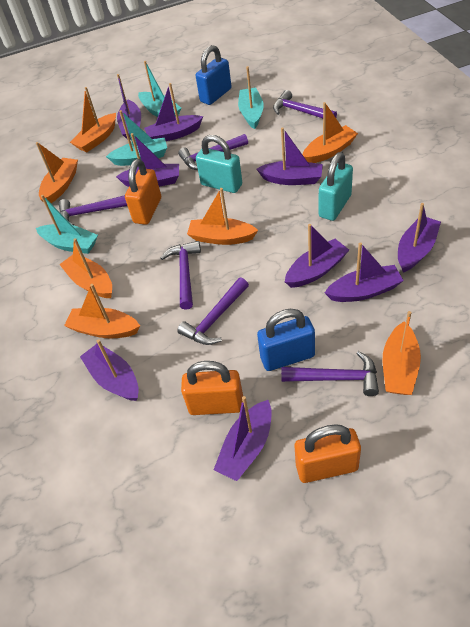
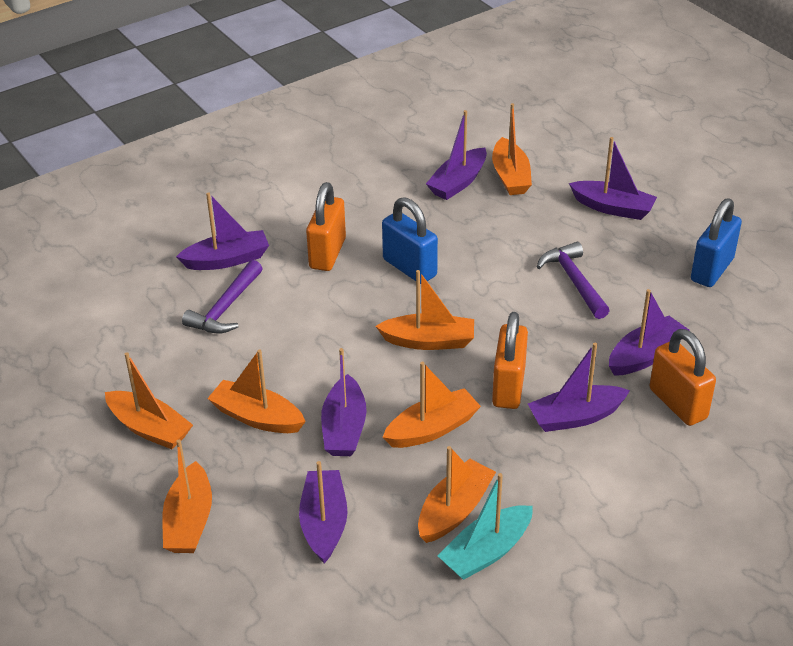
purple boat: 9 -> 7
purple hammer: 6 -> 2
turquoise boat: 4 -> 1
turquoise padlock: 2 -> 0

